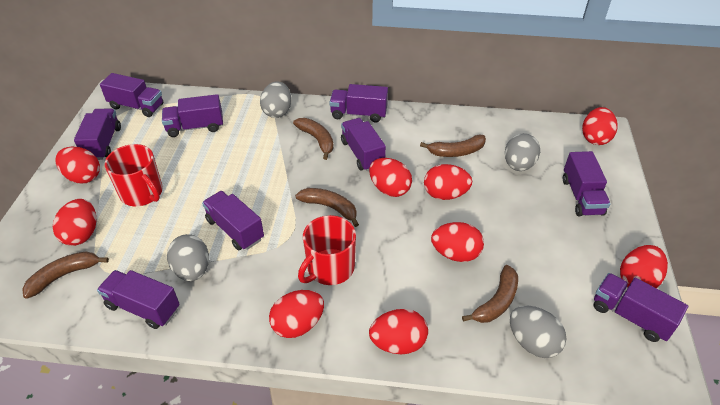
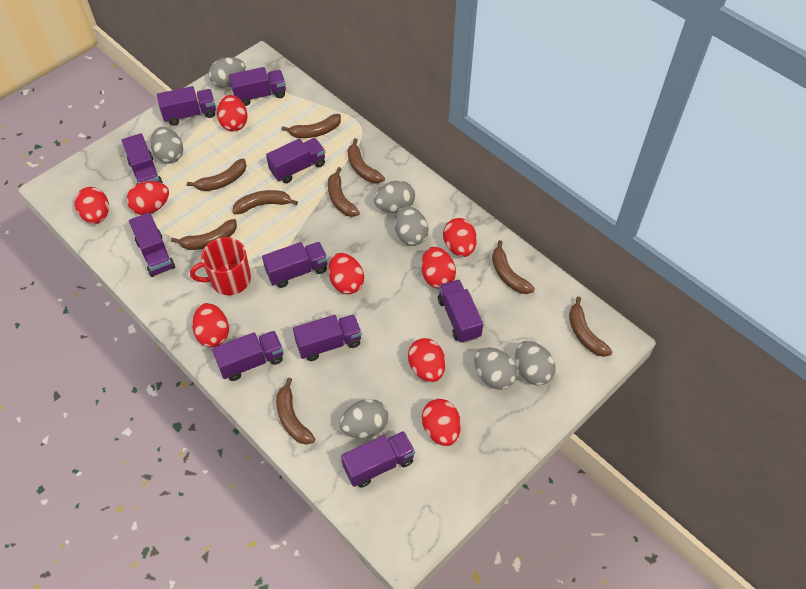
brown banana: 5 -> 9
grey egg: 4 -> 7
purple truck: 9 -> 10
red mug: 2 -> 1

